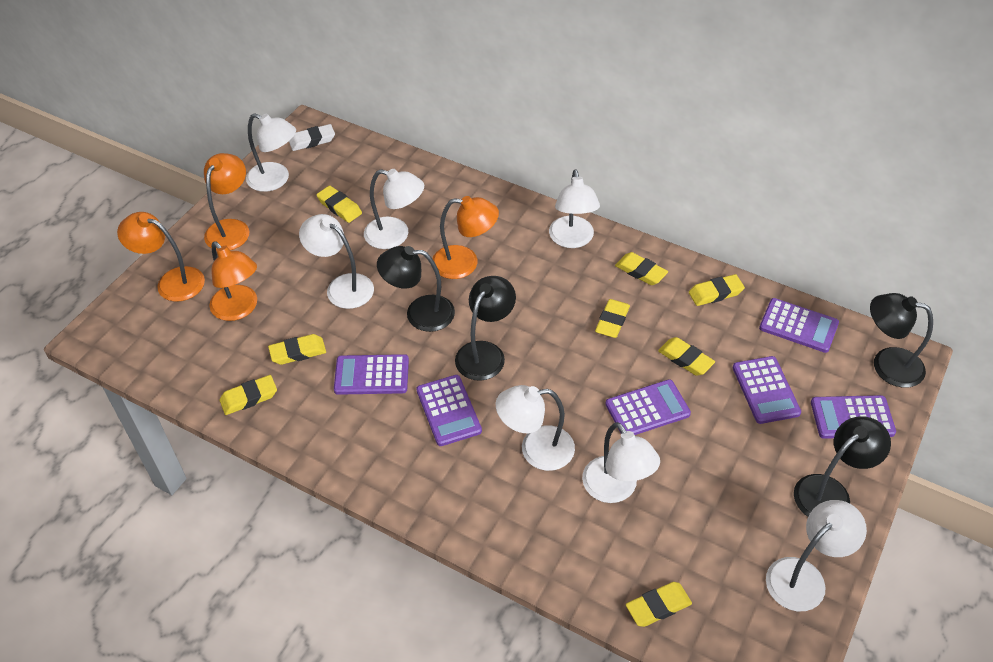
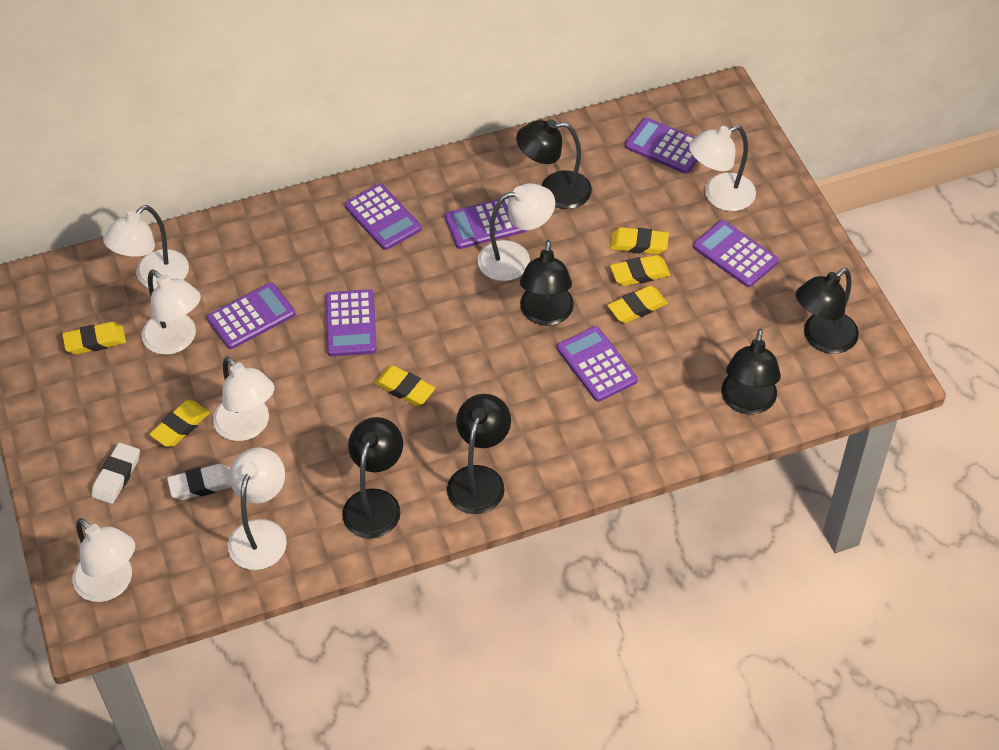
black lamp: 4 -> 6
orange lamp: 4 -> 0
purple calculator: 6 -> 7
white eraser: 1 -> 2
yellow eraser: 8 -> 6

